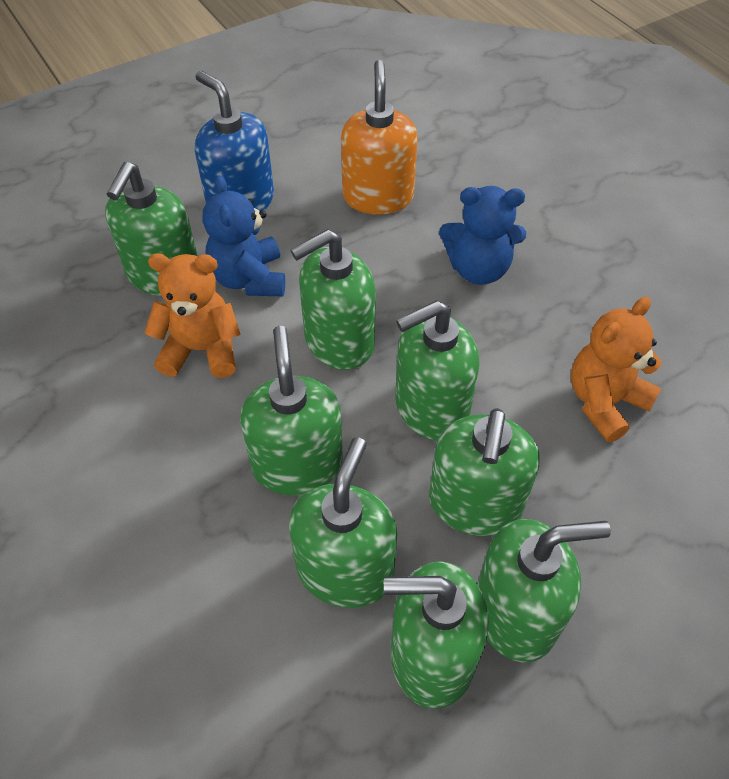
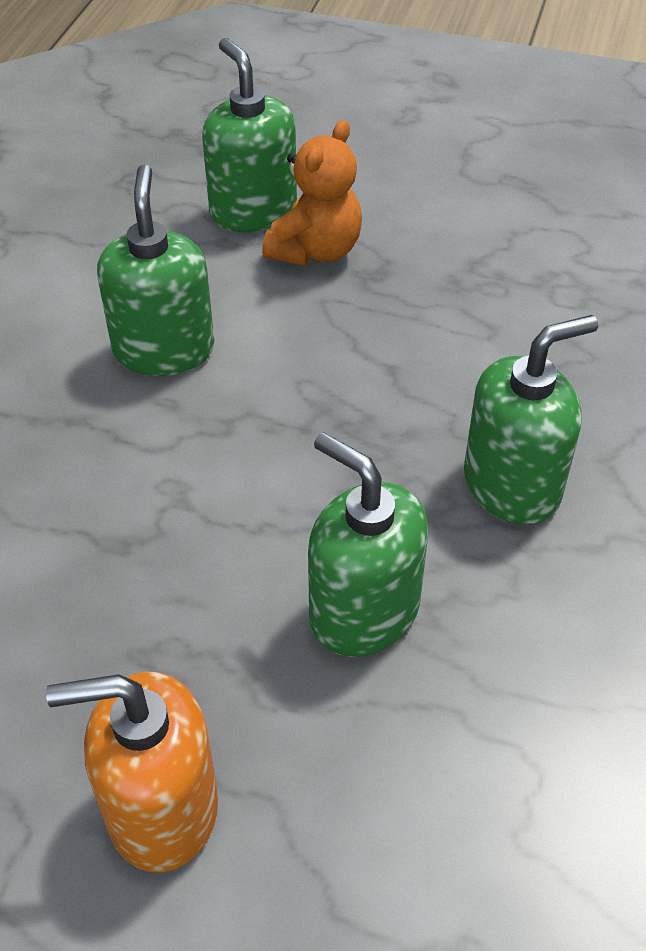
blue soap dispenser: 1 -> 0
blue teddy bear: 2 -> 0
green soap dispenser: 8 -> 4
orange teddy bear: 2 -> 1

